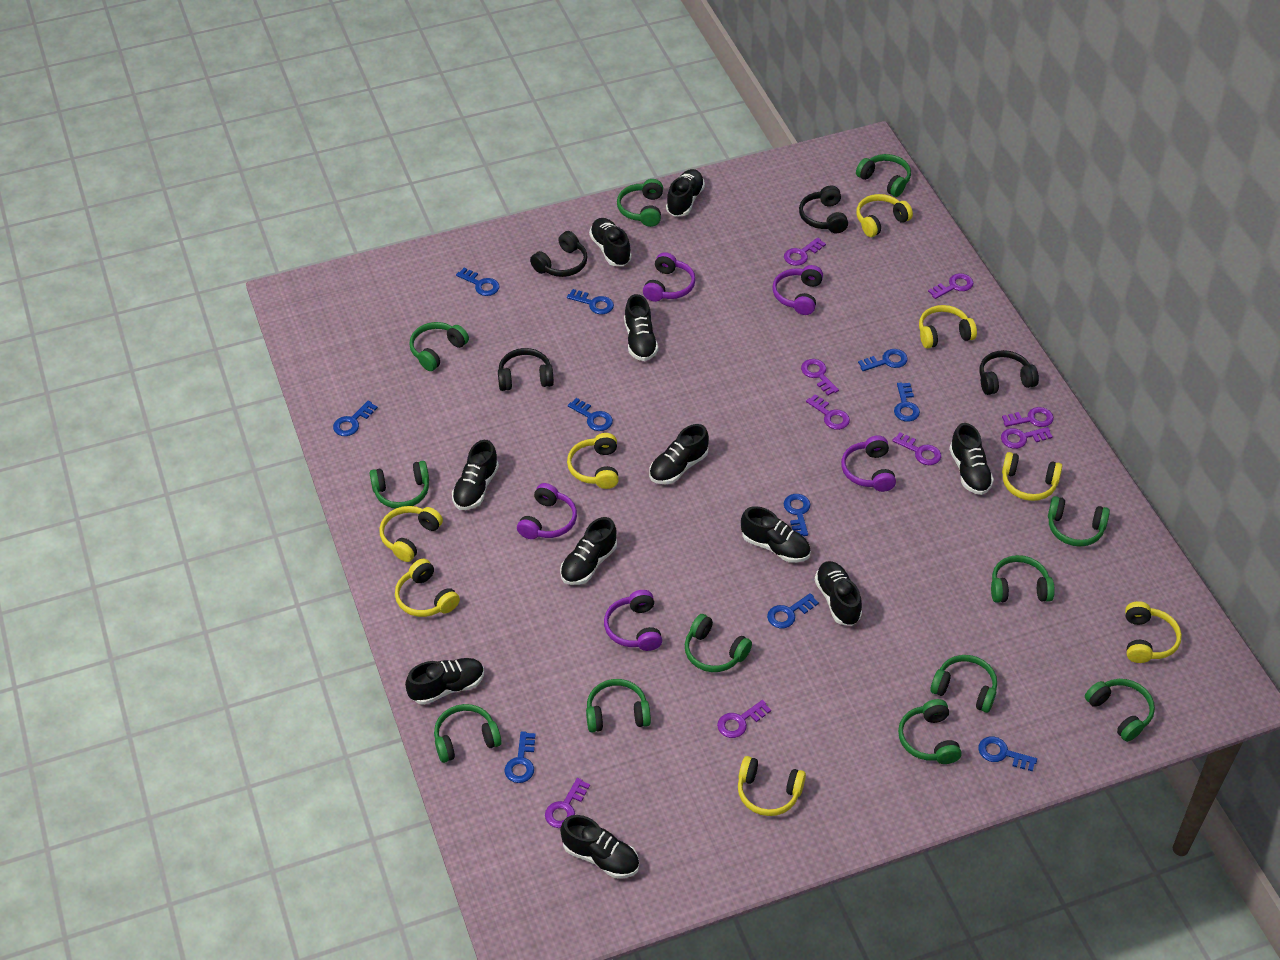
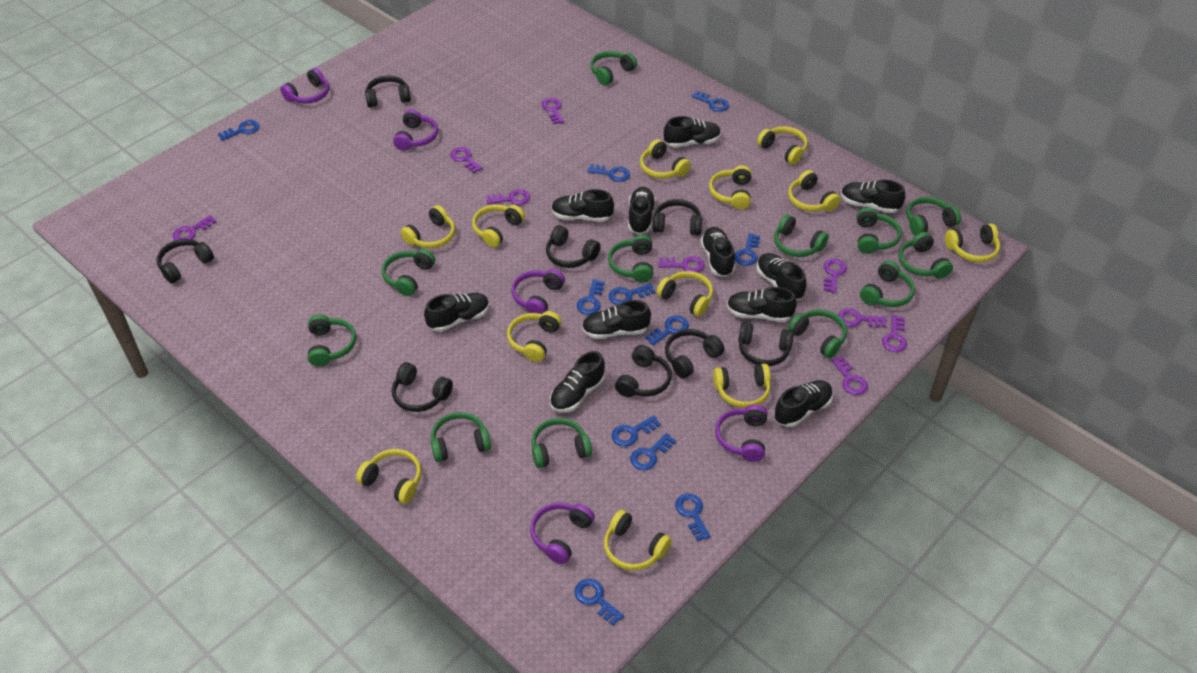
black headphones: 4 -> 8
blue key: 10 -> 11
yellow headphones: 8 -> 12

